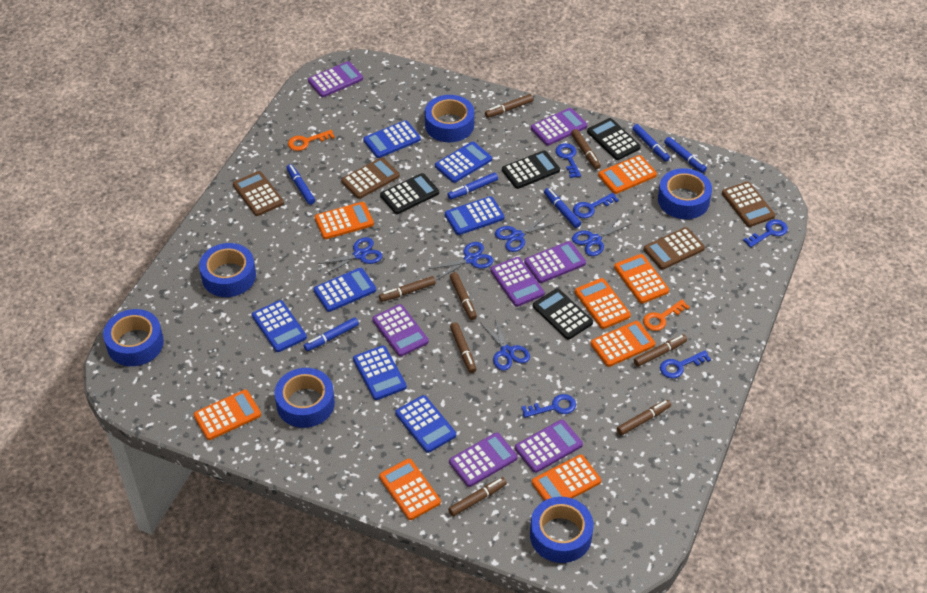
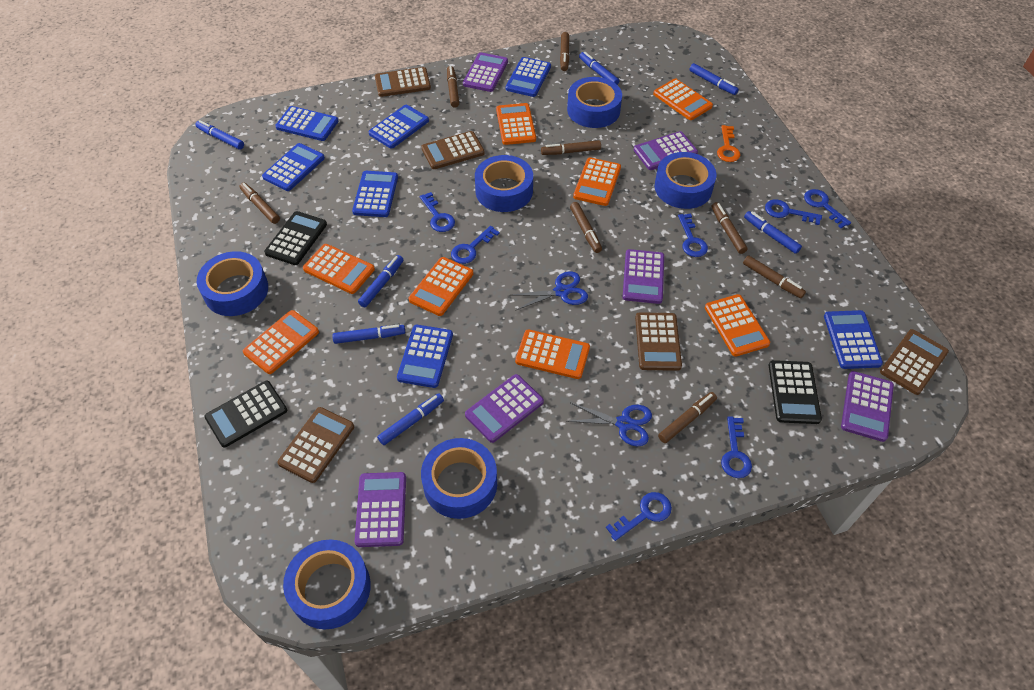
black calculator: 4 -> 3
blue key: 5 -> 7
blue marker: 6 -> 7
blue scissors: 5 -> 2
brown calculator: 4 -> 5
orange key: 2 -> 1
purple calculator: 7 -> 6

